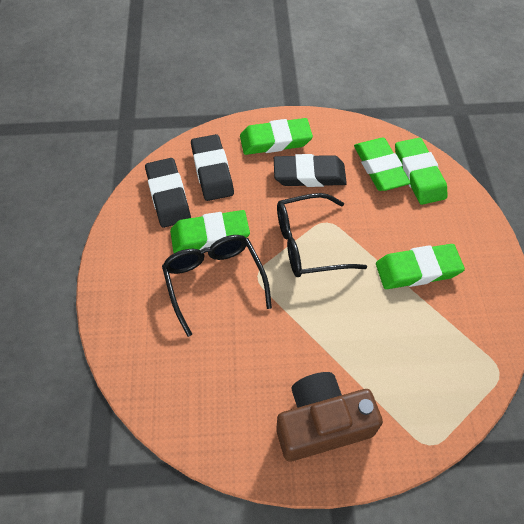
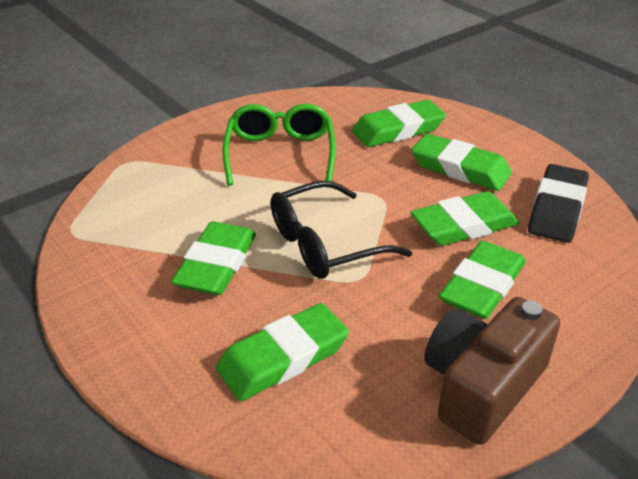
black eraser: 3 -> 1
black glasses: 2 -> 1
green eraser: 5 -> 6
green glasses: 0 -> 1

